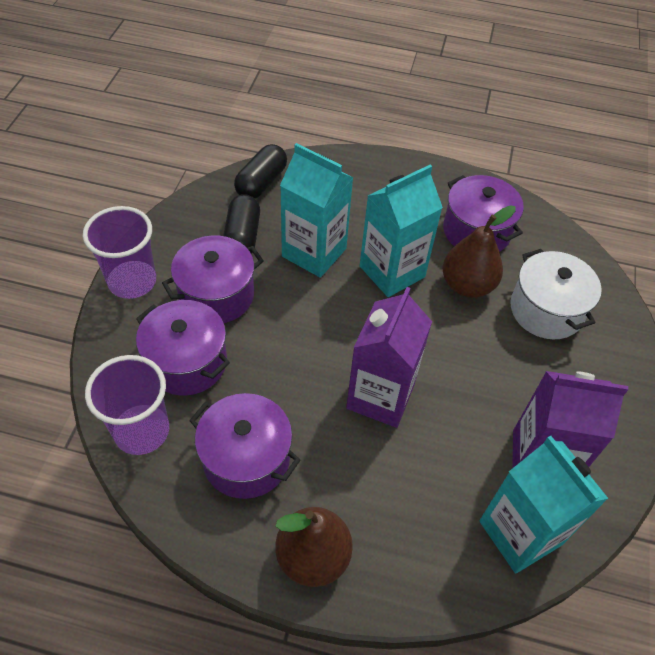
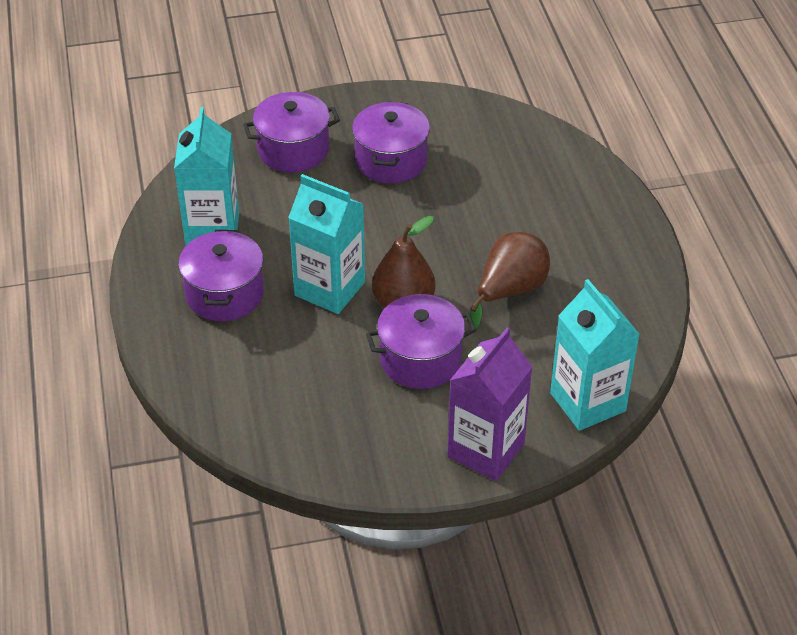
black capsule: 2 -> 0
purple carton: 2 -> 1
purple cup: 2 -> 0
white pot: 1 -> 0

